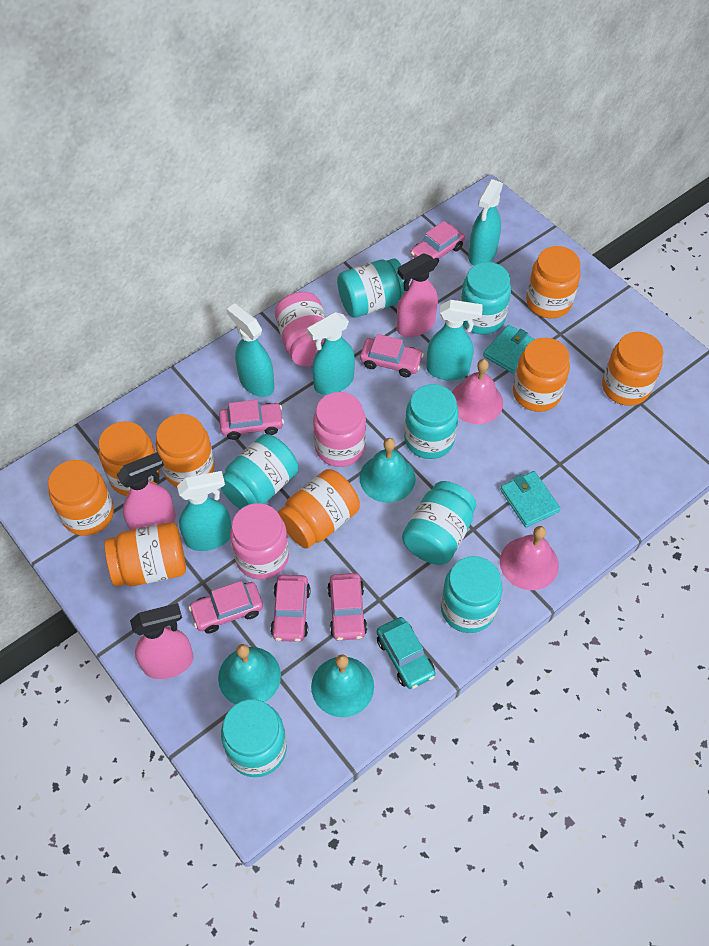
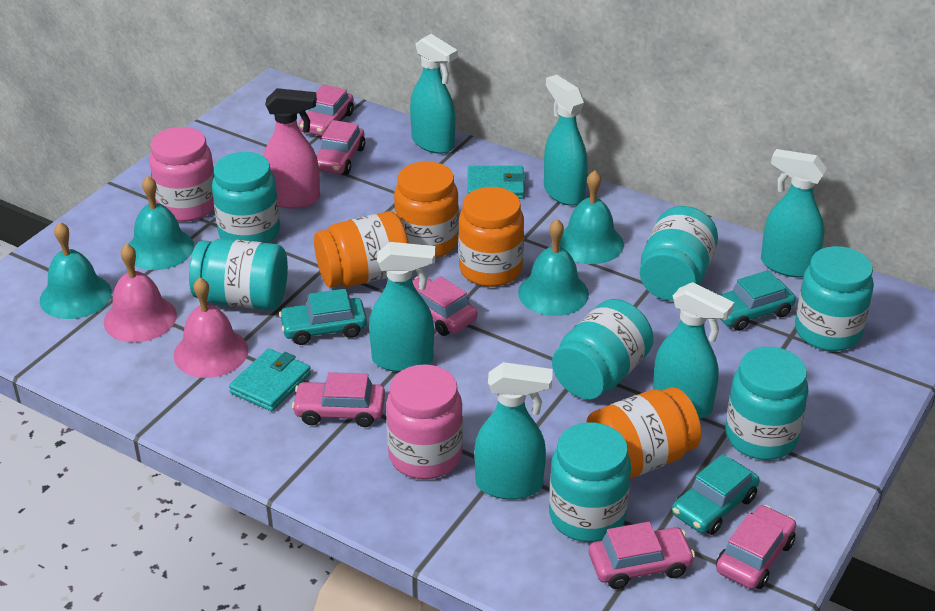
orange jar: 8 -> 4
pink jar: 3 -> 2
pink spray bottle: 3 -> 1
turquoise bell: 3 -> 4
turquoise car: 1 -> 3
turquoise spray bottle: 5 -> 6

